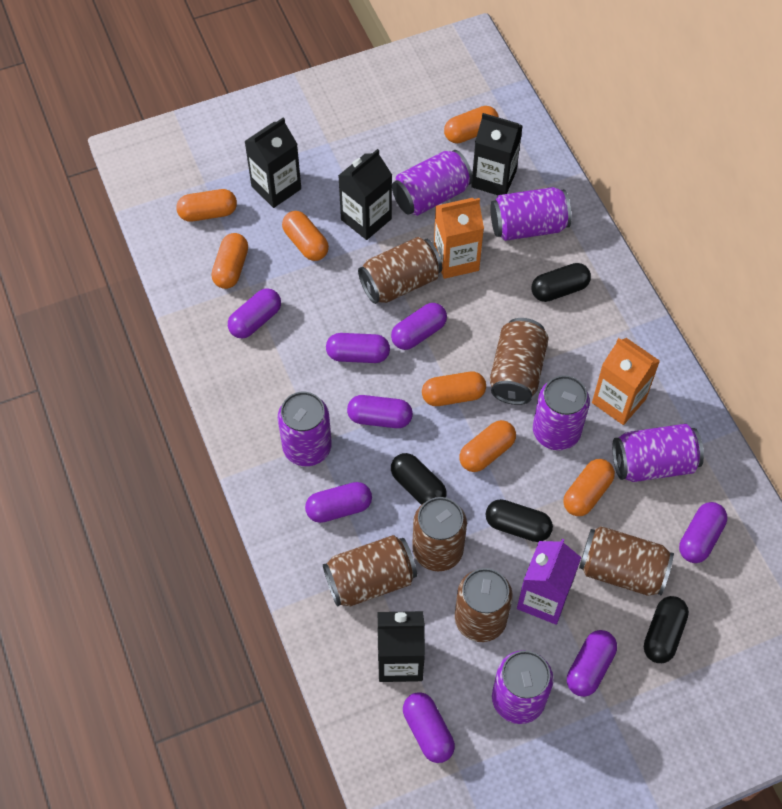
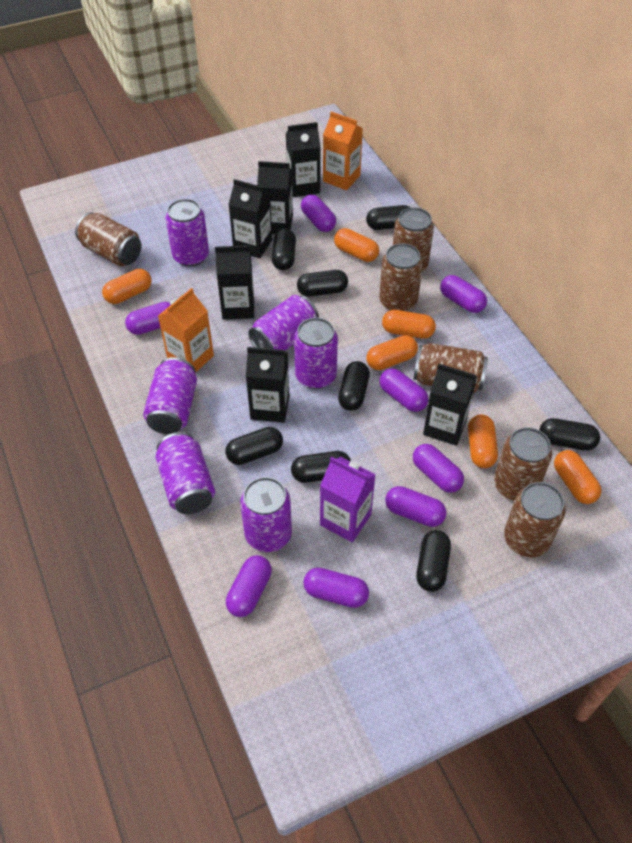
black capsule: 4 -> 8
black carton: 4 -> 6
orange capsule: 7 -> 6

